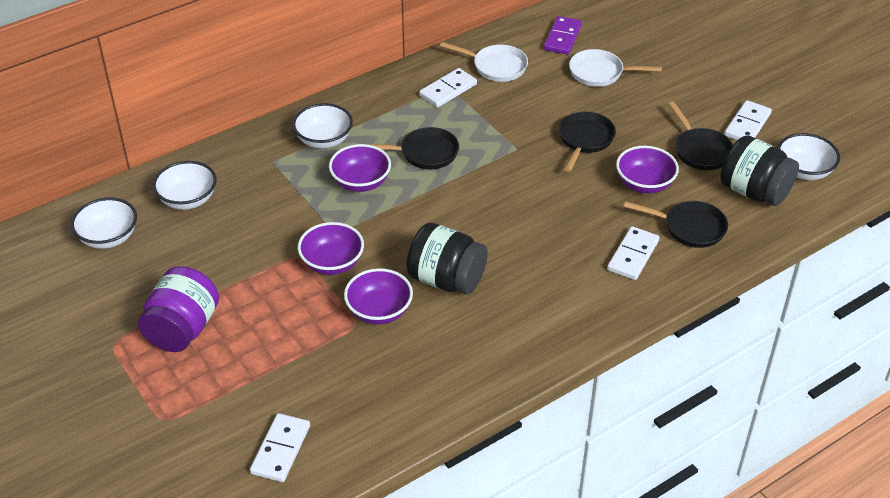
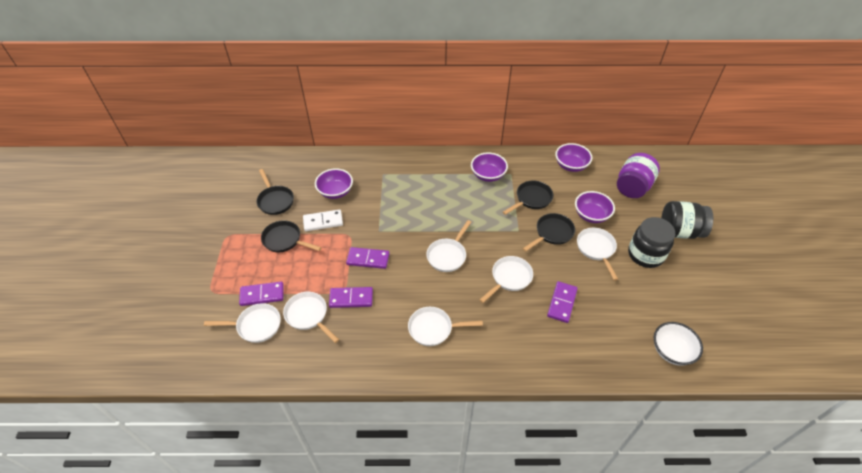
purple domino: 1 -> 4
white bowl: 4 -> 1
white domino: 4 -> 1
white pan: 2 -> 6

